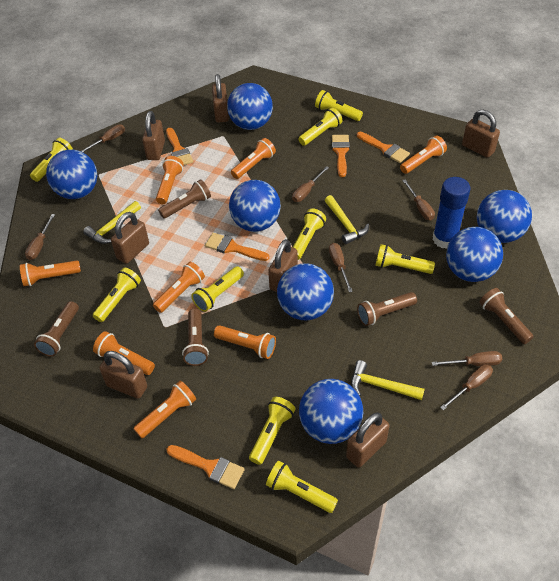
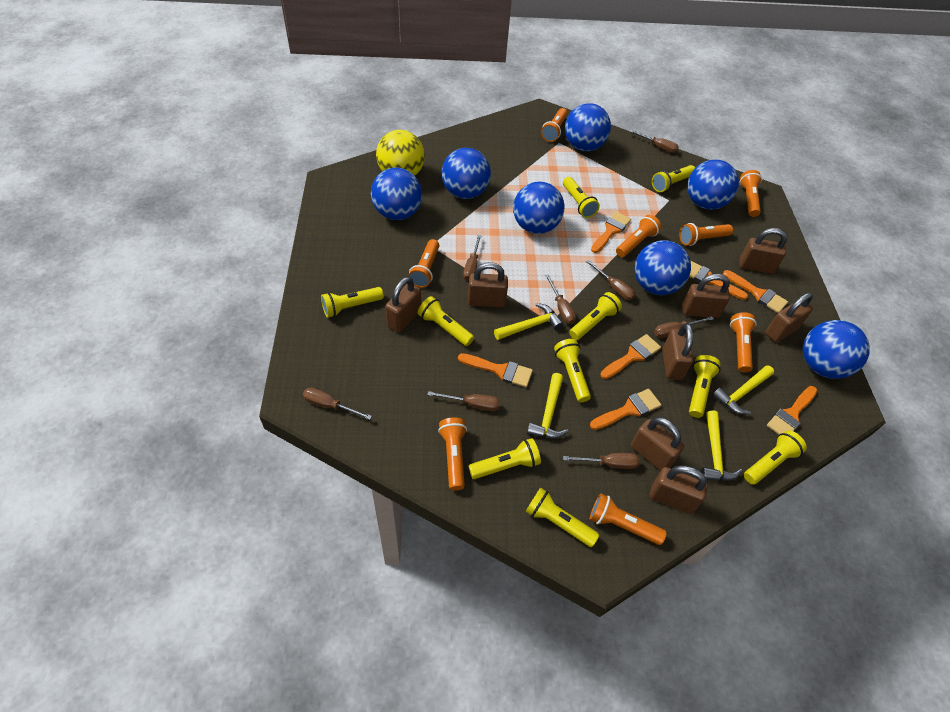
blue glue stick: 1 -> 0
brown flashlight: 5 -> 0
brown padlock: 7 -> 8
brown screwdriver: 7 -> 8
orange brush: 5 -> 7
yellow ball: 0 -> 1
yellow flashlight: 9 -> 10
yellow hammer: 3 -> 4

